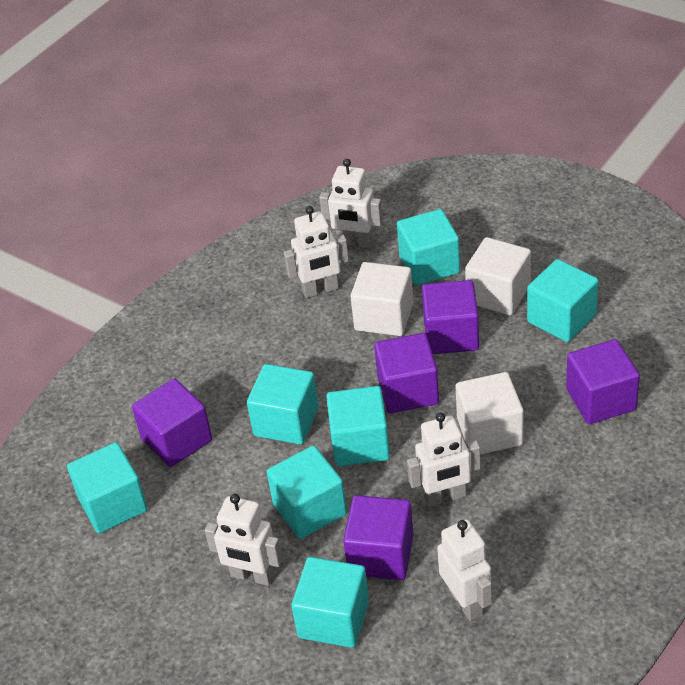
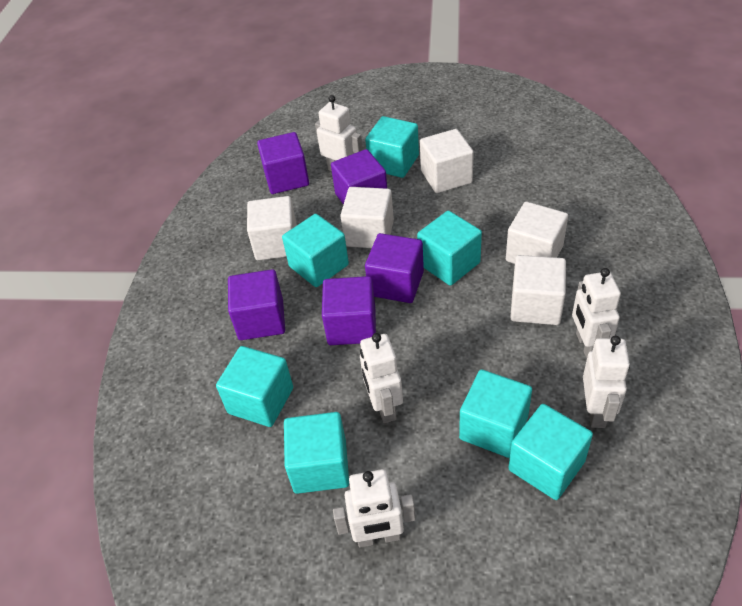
white cube: 3 -> 5

